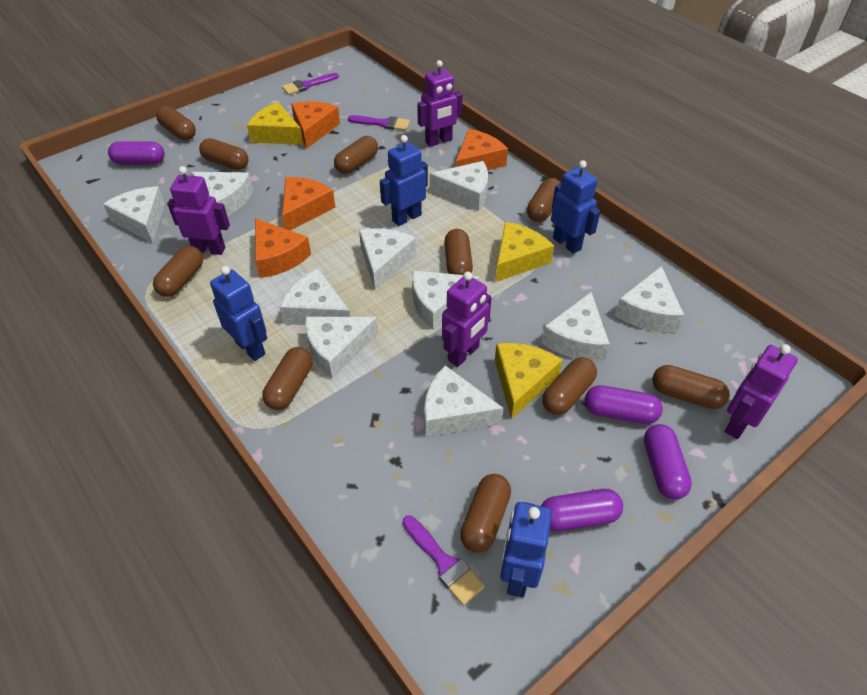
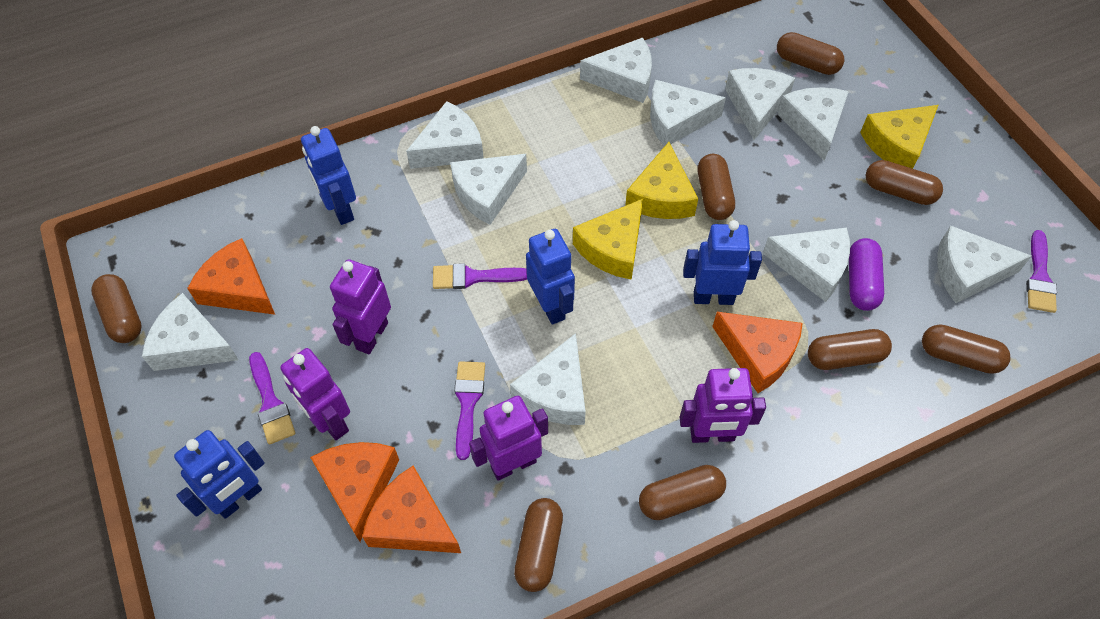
brown capsule: 10 -> 8
purple brush: 3 -> 4
purple capsule: 4 -> 1

